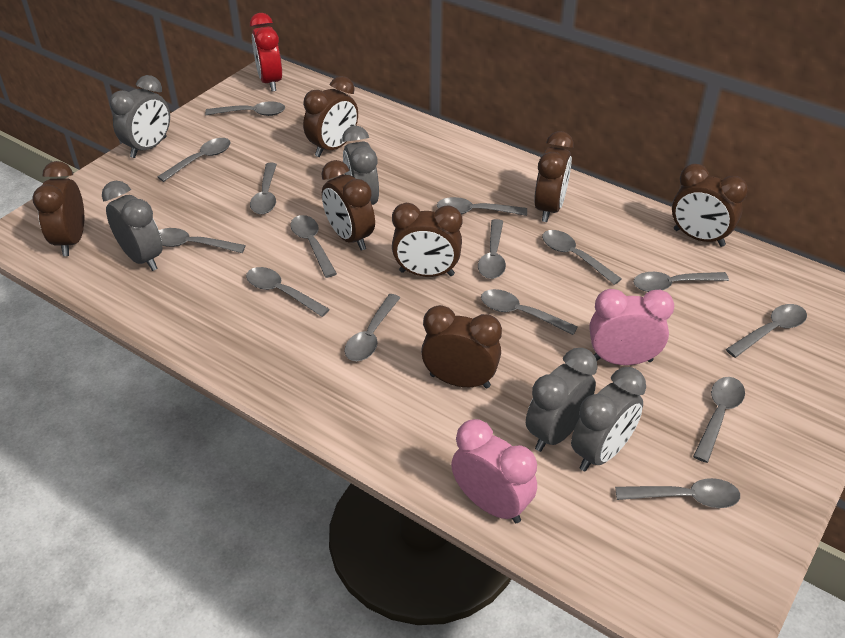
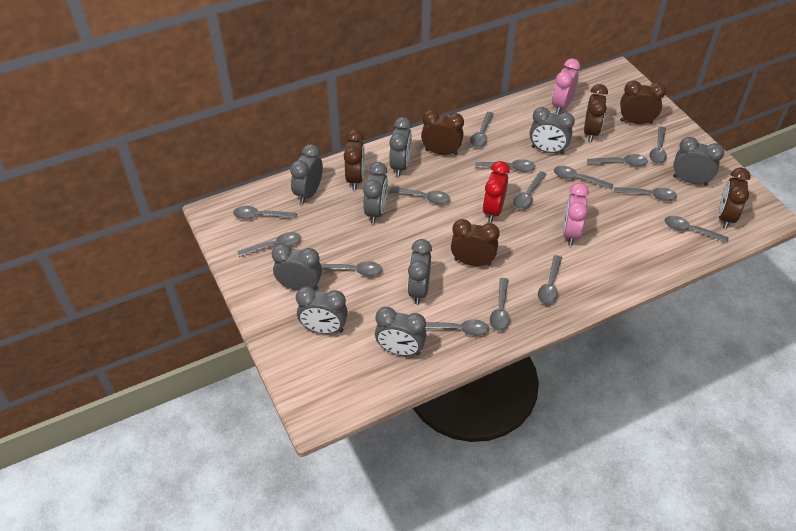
brown clock: 7 -> 6
grey clock: 5 -> 9

